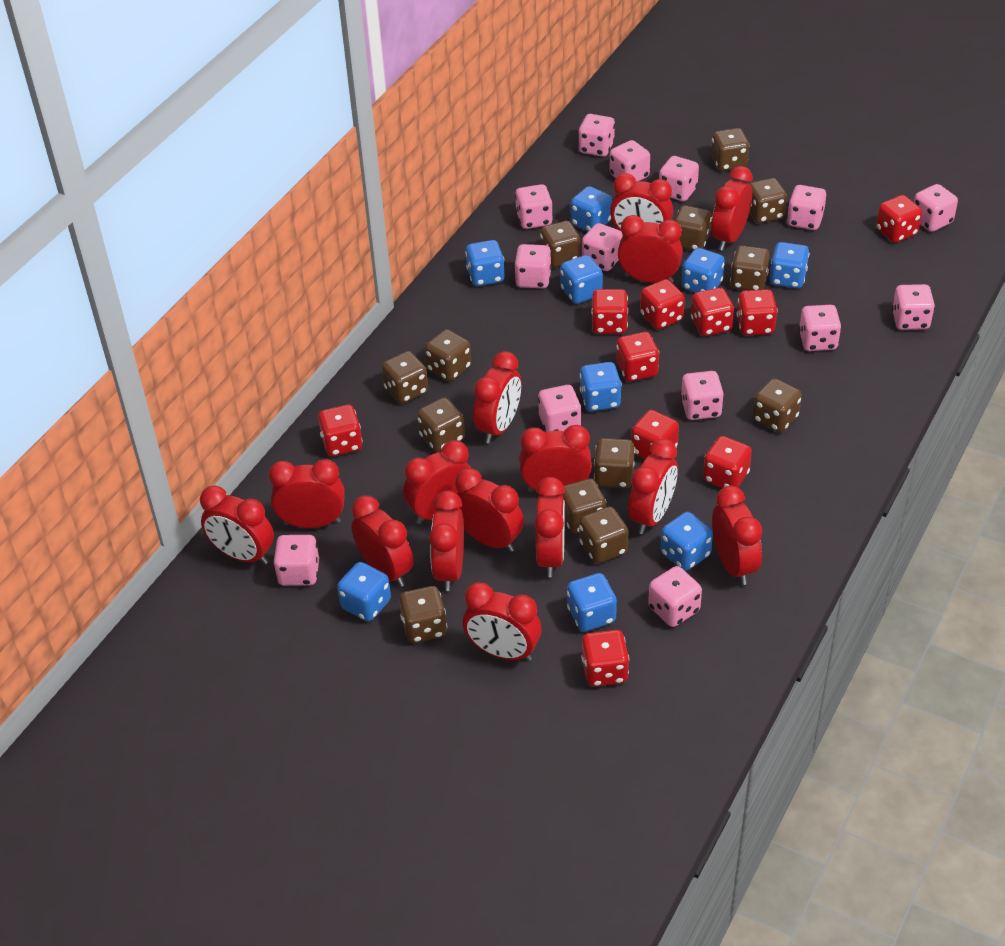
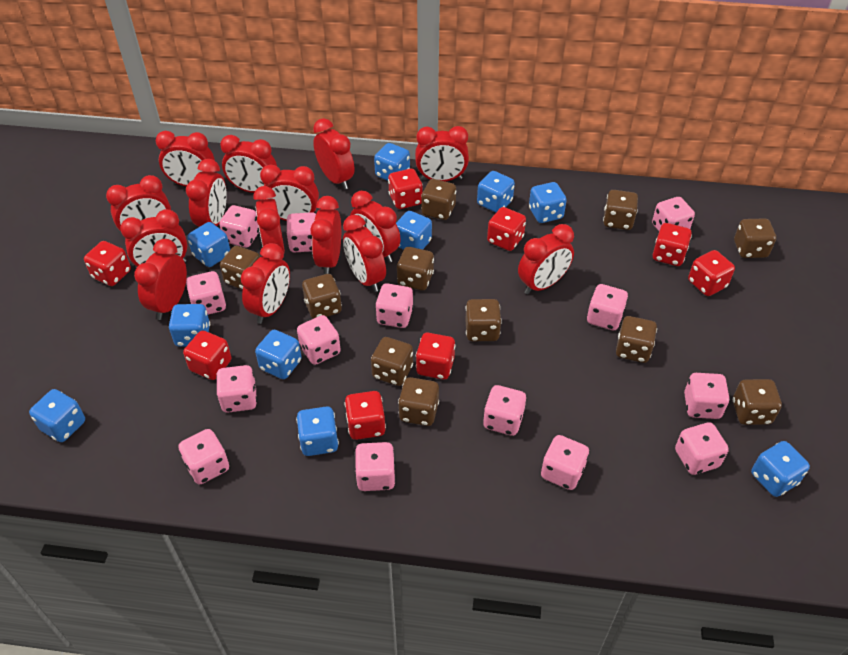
blue dice: 9 -> 10
brown dice: 13 -> 11
red dice: 10 -> 8

